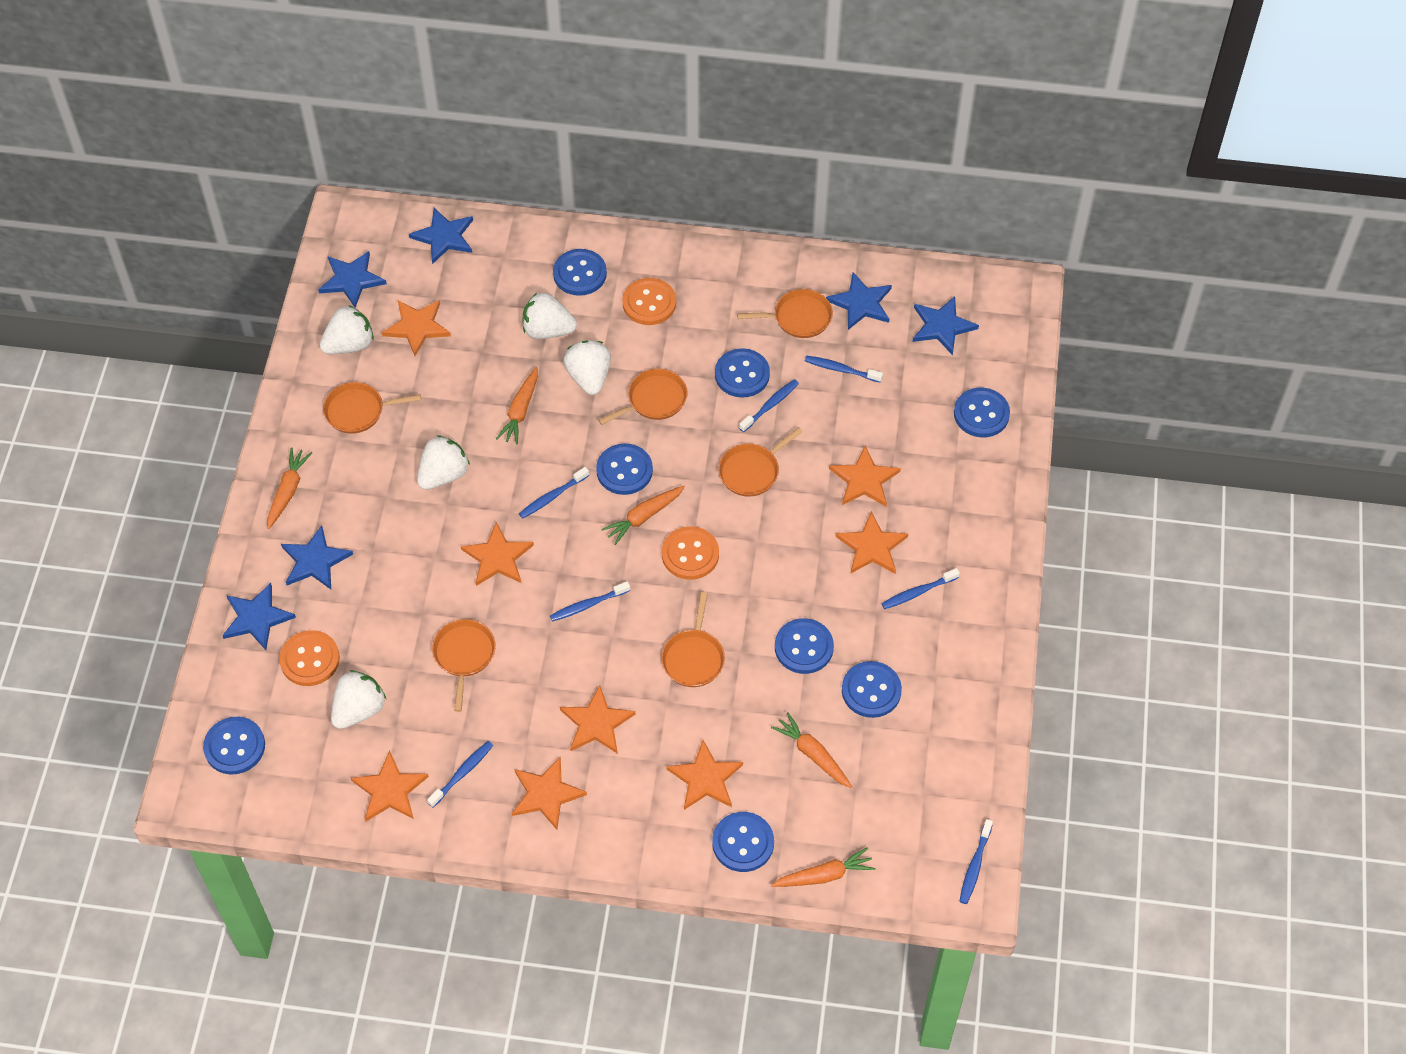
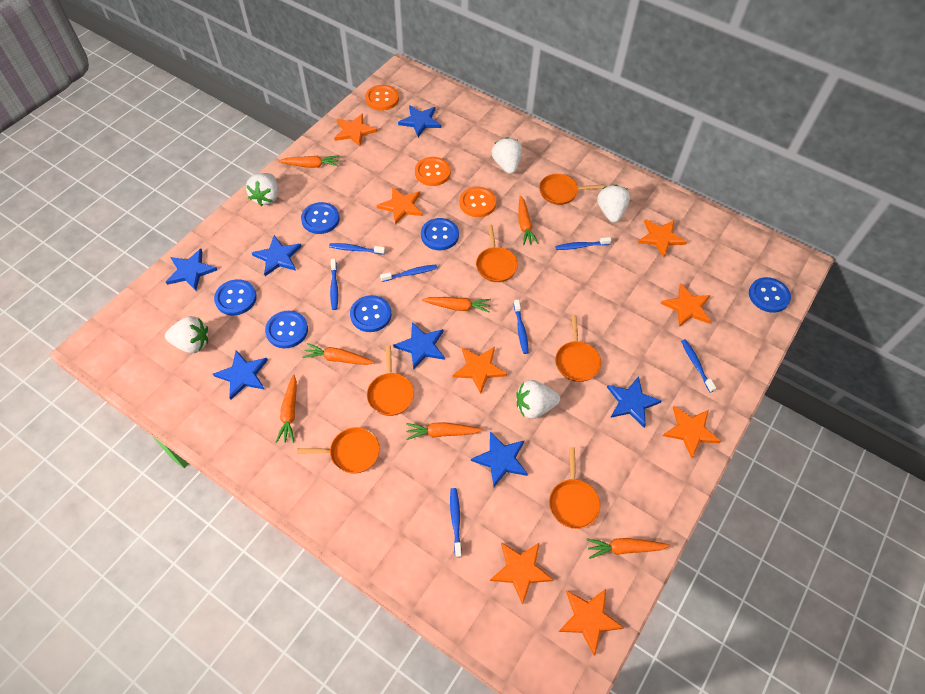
blue button: 8 -> 6
blue star: 6 -> 7
orange carrot: 5 -> 7

